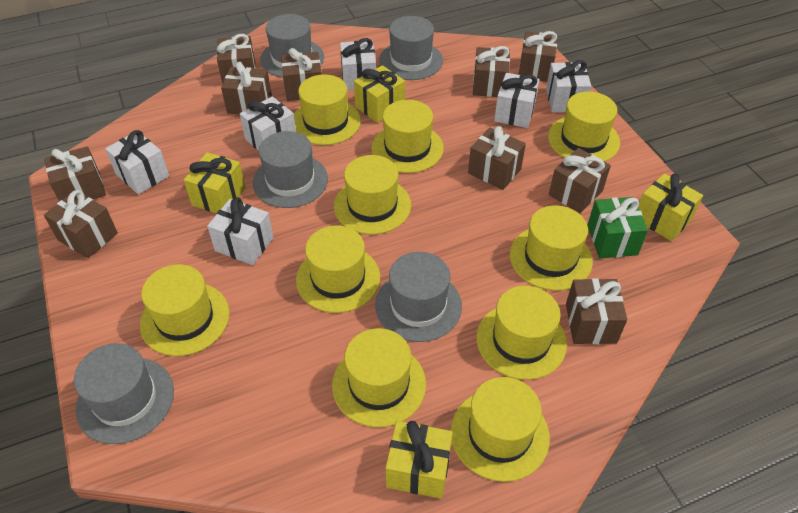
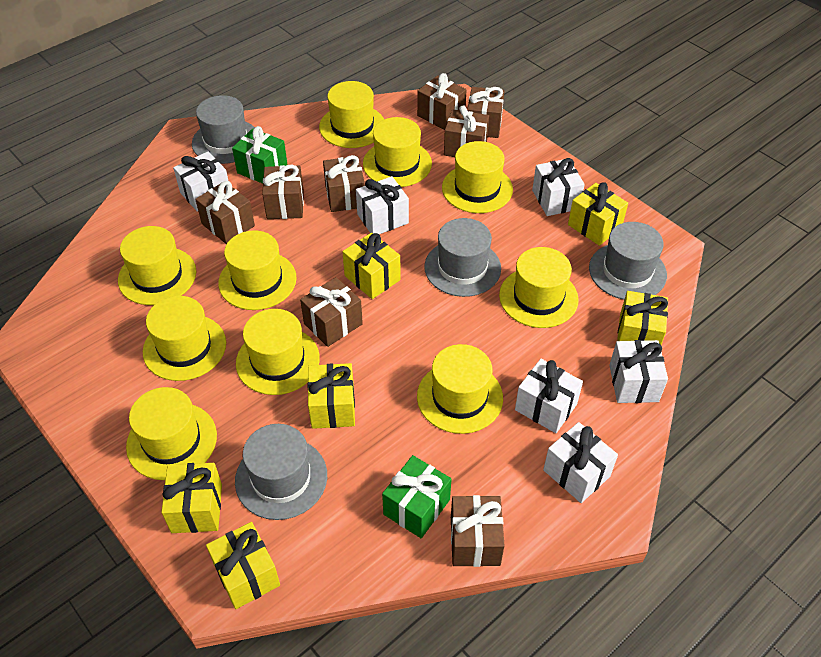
brown gift: 10 -> 8
green gift: 1 -> 2
grey hat: 5 -> 4
yellow gift: 4 -> 6

